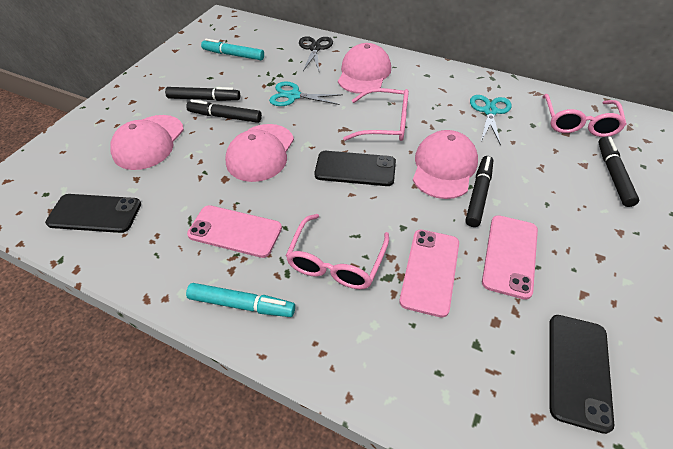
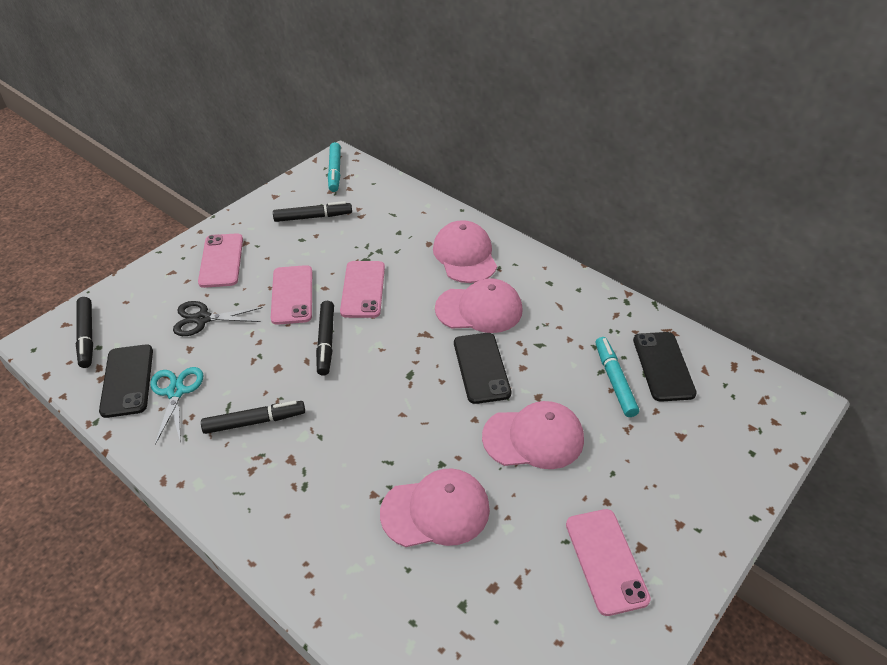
pink glasses: 3 -> 0
pink phone: 3 -> 4
turquoise scissors: 2 -> 1

